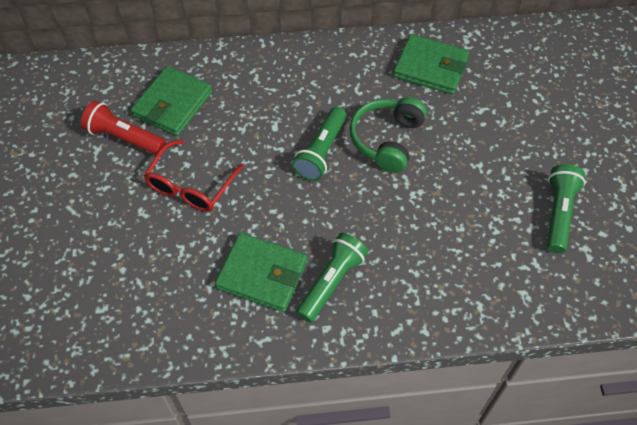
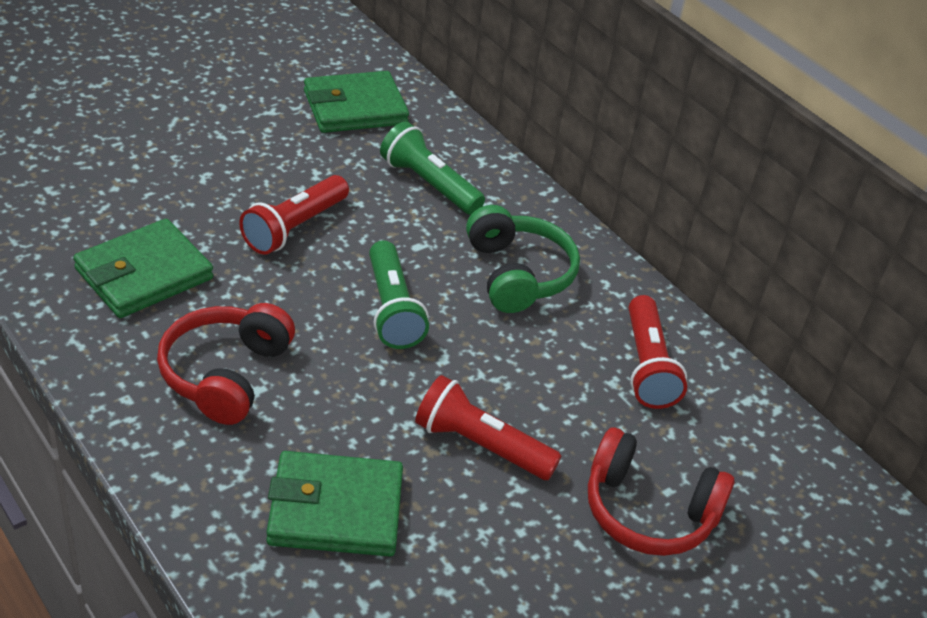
green flashlight: 3 -> 2
red flashlight: 1 -> 3
red glasses: 1 -> 0
red headphones: 0 -> 2

